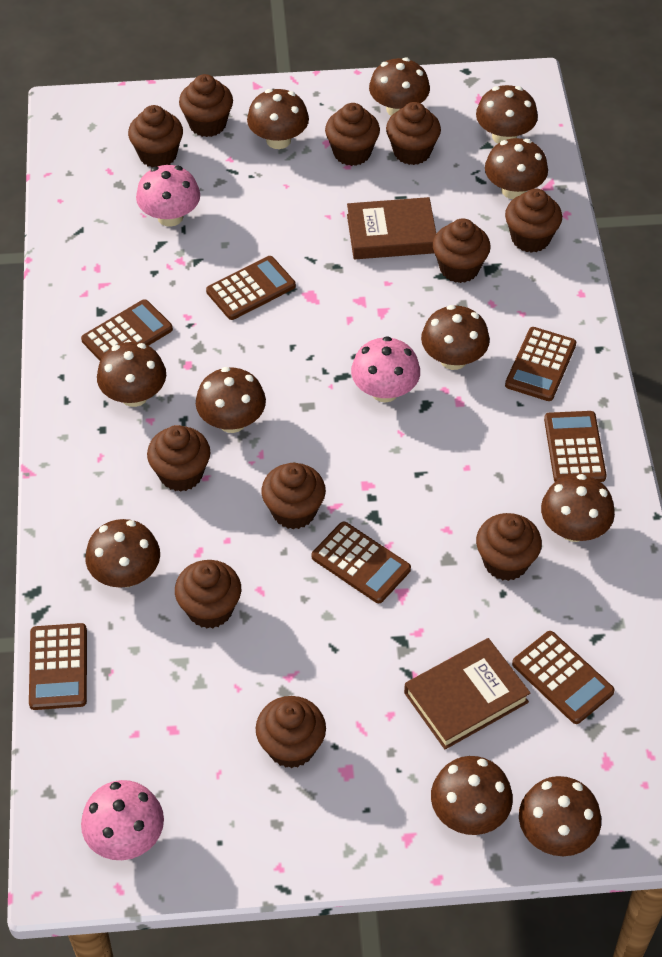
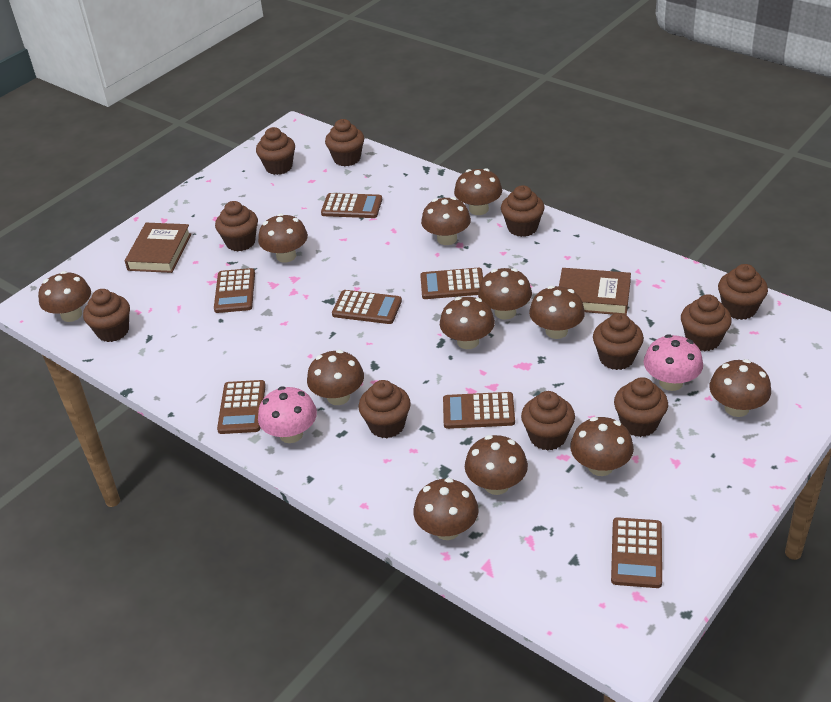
brown mushroom: 11 -> 12
pink mushroom: 3 -> 2

